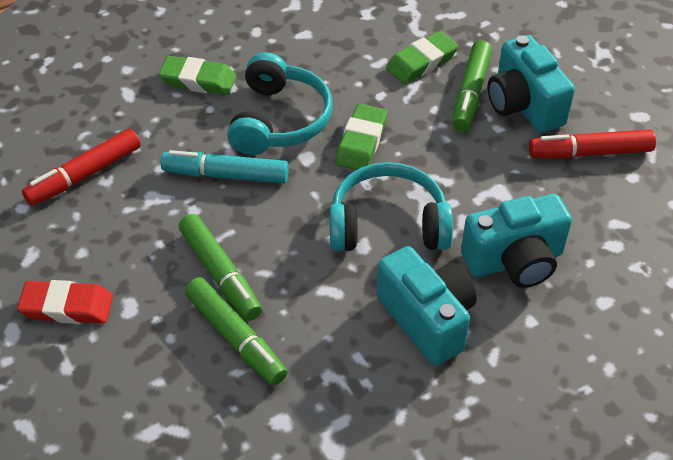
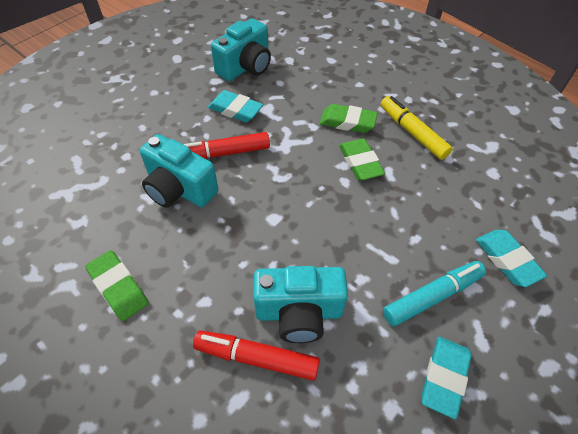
green marker: 3 -> 0
red eraser: 1 -> 0
turquoise eraser: 0 -> 3
turquoise headphones: 2 -> 0
yellow marker: 0 -> 1

